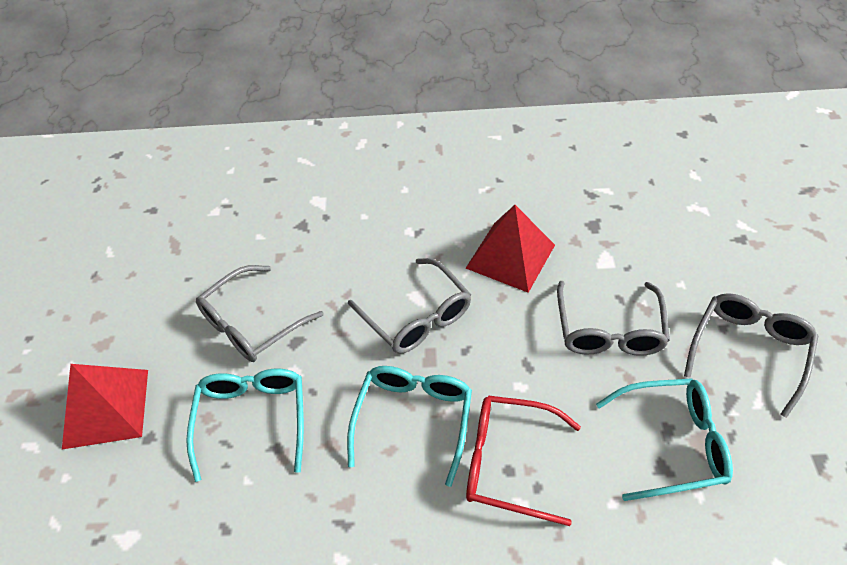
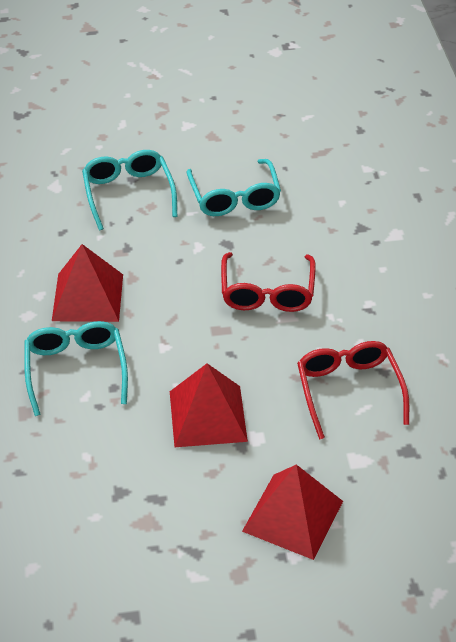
grey glasses: 4 -> 0
red glasses: 1 -> 2
red pyramid: 2 -> 3

